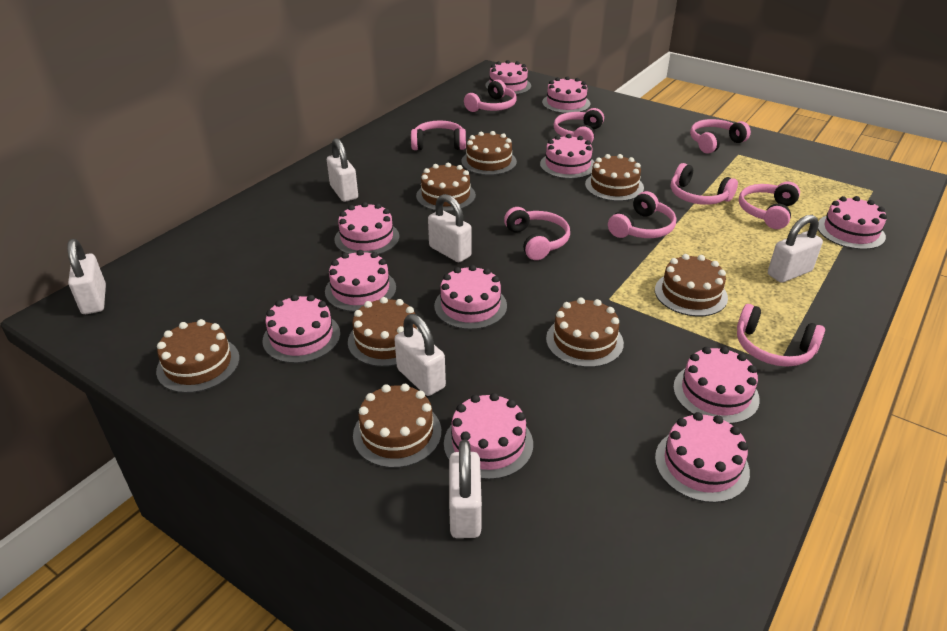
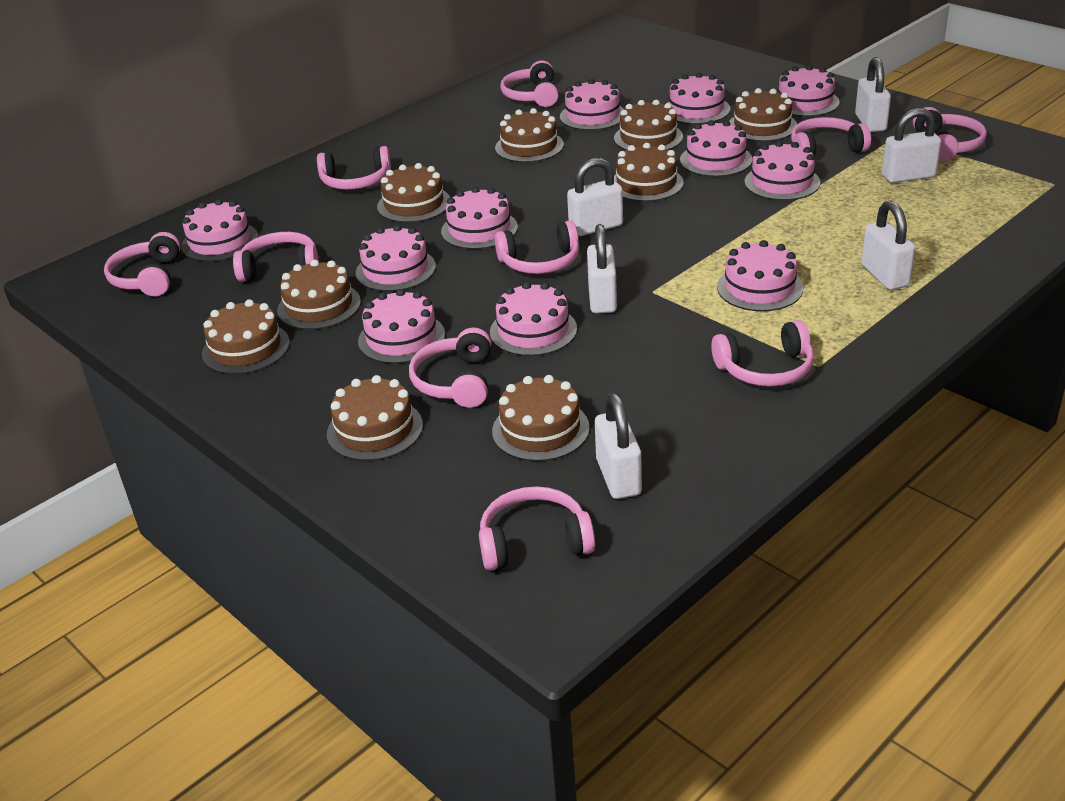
brown cake: 8 -> 9
pink headphones: 9 -> 10

